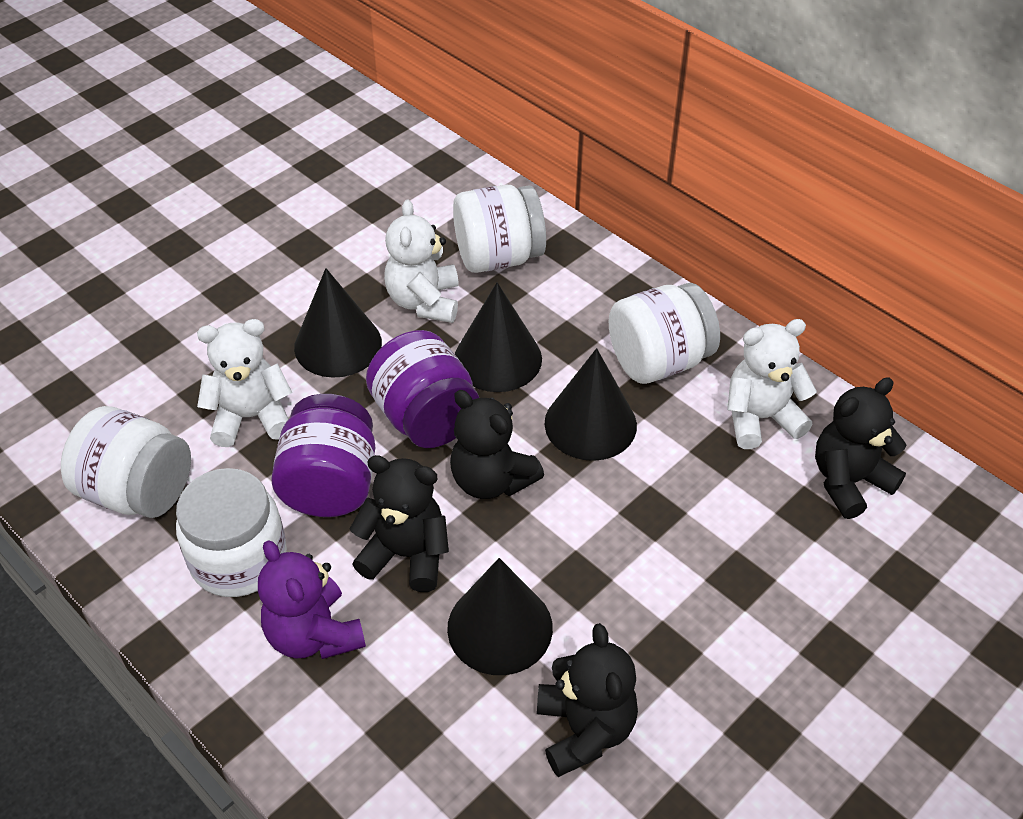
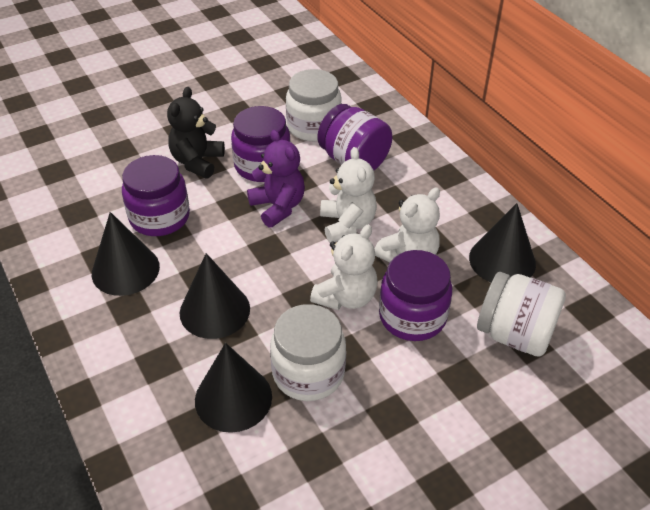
black teddy bear: 4 -> 1
purple jar: 2 -> 4
white jar: 4 -> 3

